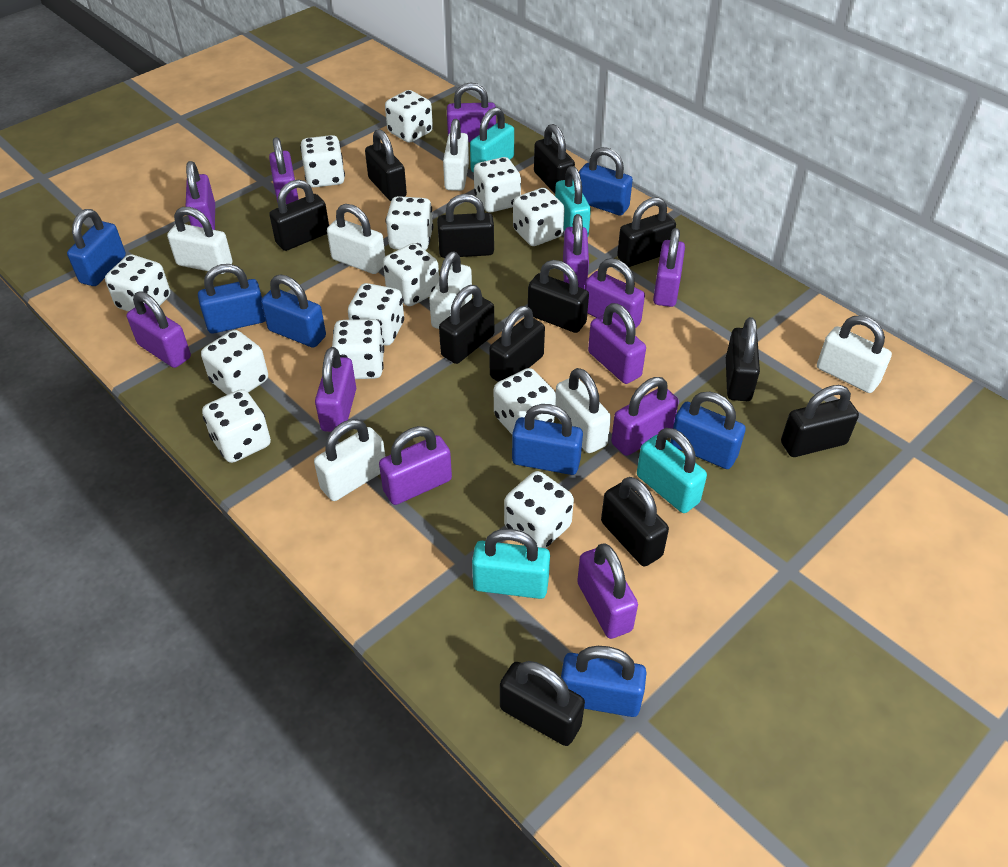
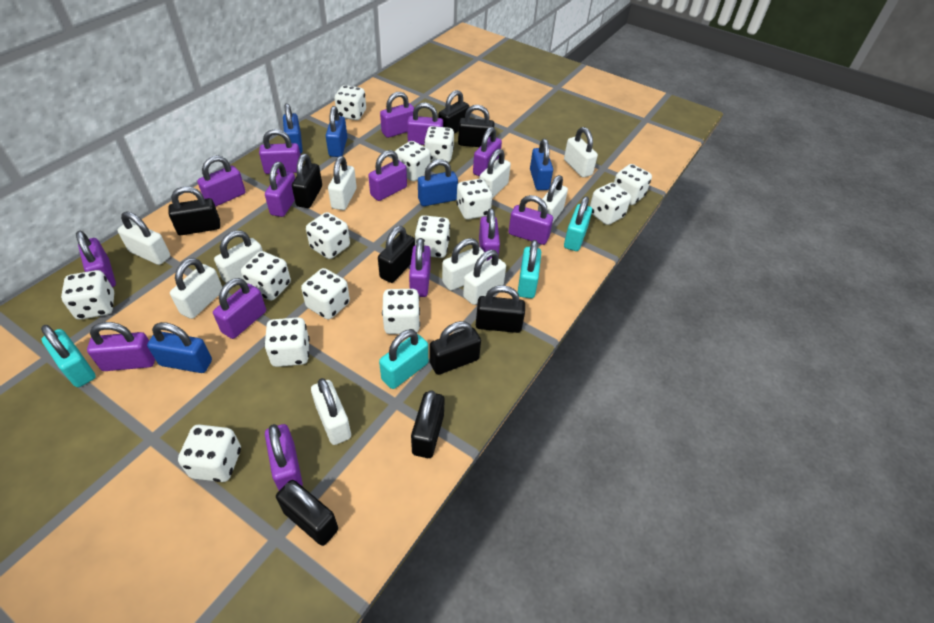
black padlock: 12 -> 9
blue padlock: 7 -> 5
purple padlock: 12 -> 14
white dice: 13 -> 14
white padlock: 7 -> 10

